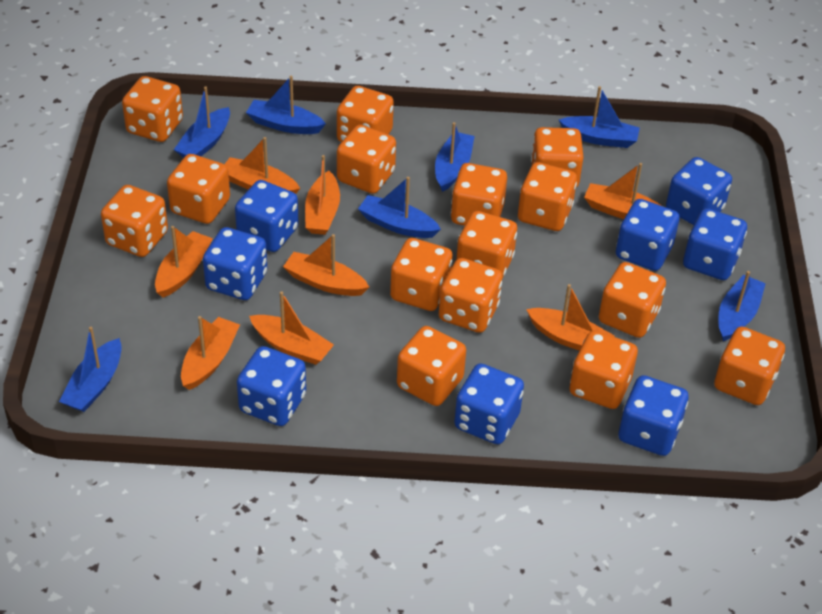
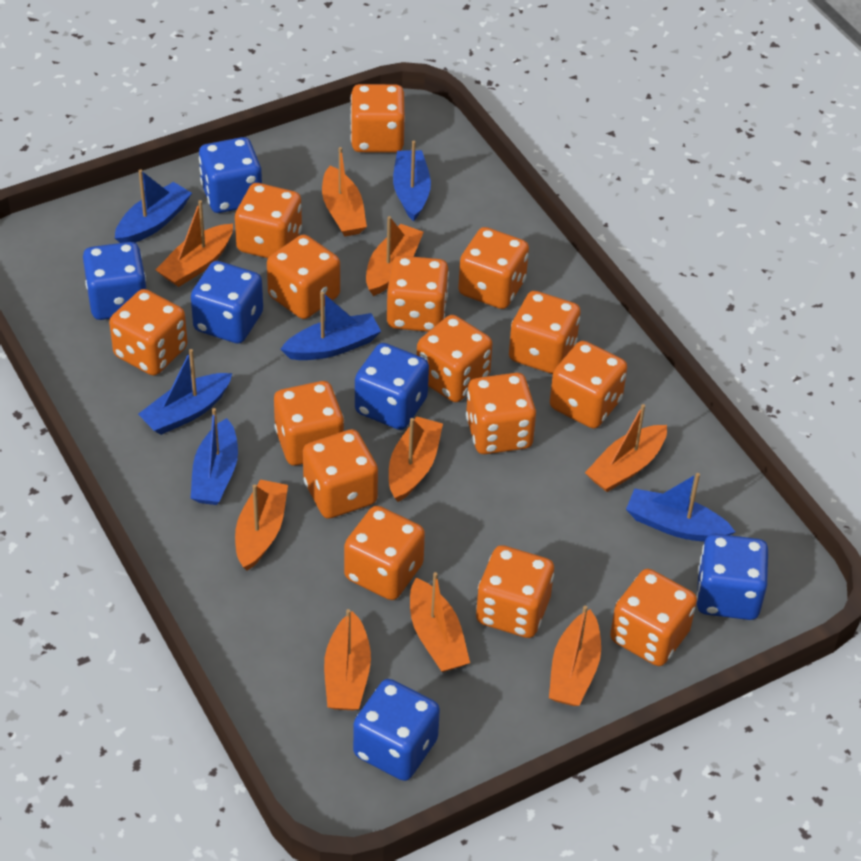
blue boat: 7 -> 6
blue dice: 8 -> 6
orange boat: 8 -> 9

